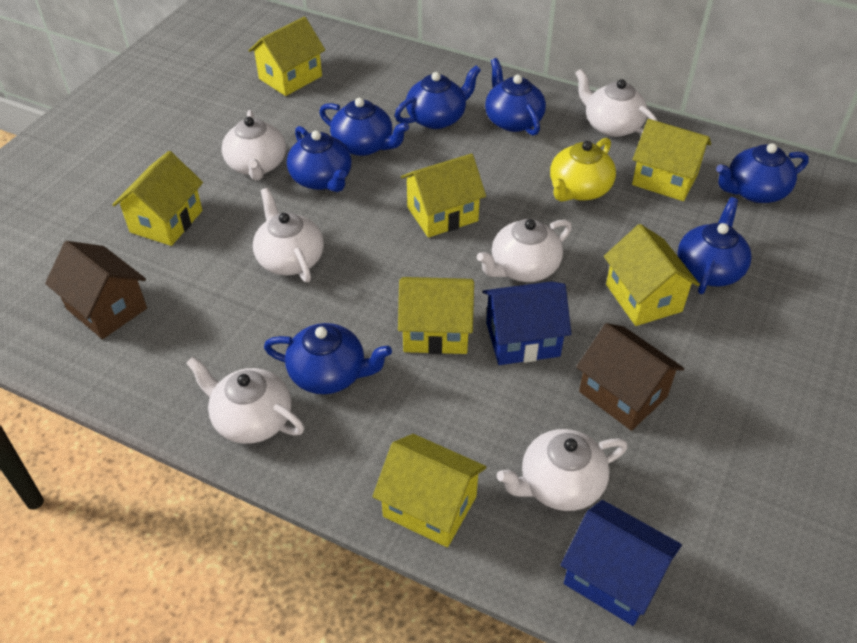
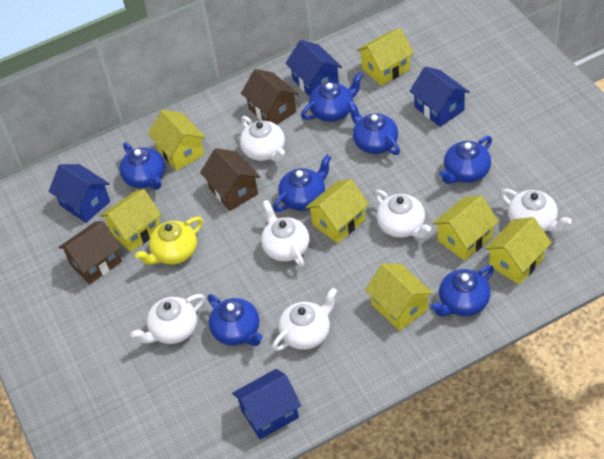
blue house: 2 -> 4
brown house: 2 -> 3

